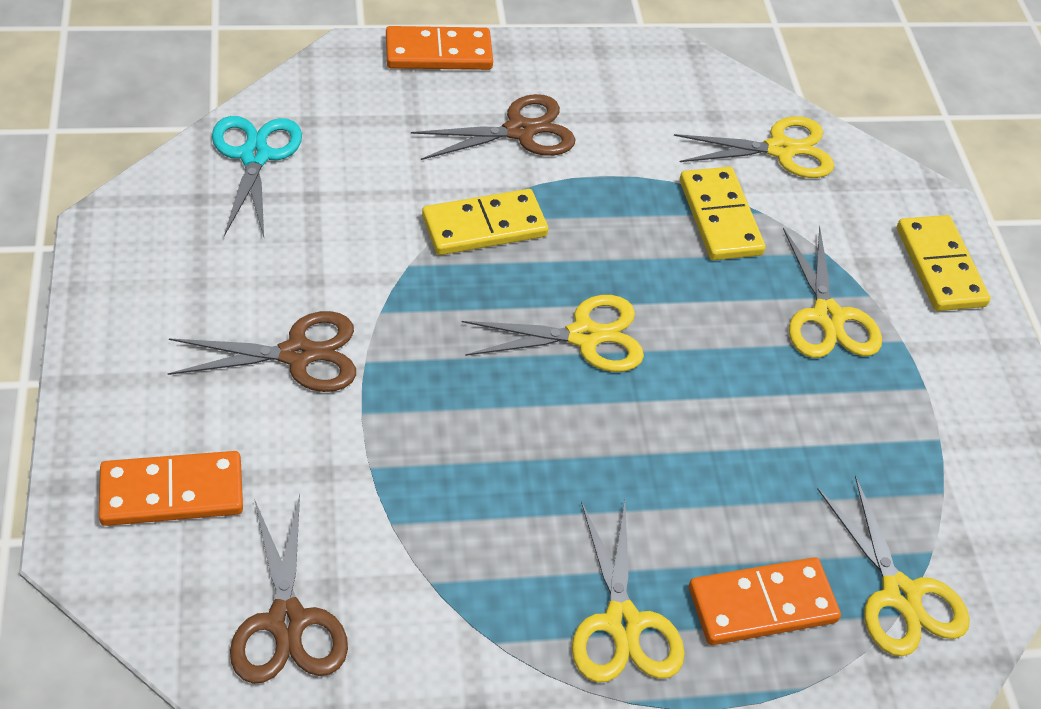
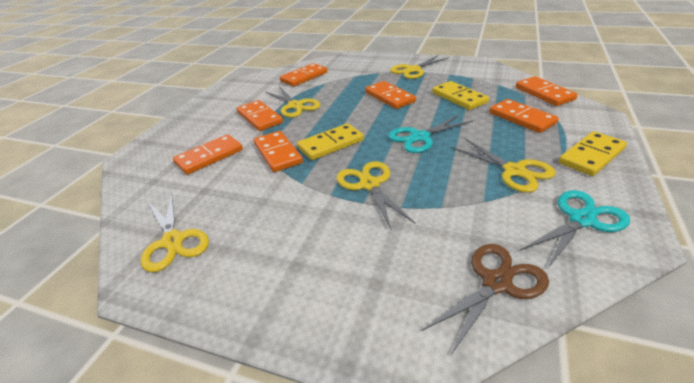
brown scissors: 3 -> 1
orange domino: 3 -> 7
turquoise scissors: 1 -> 2

